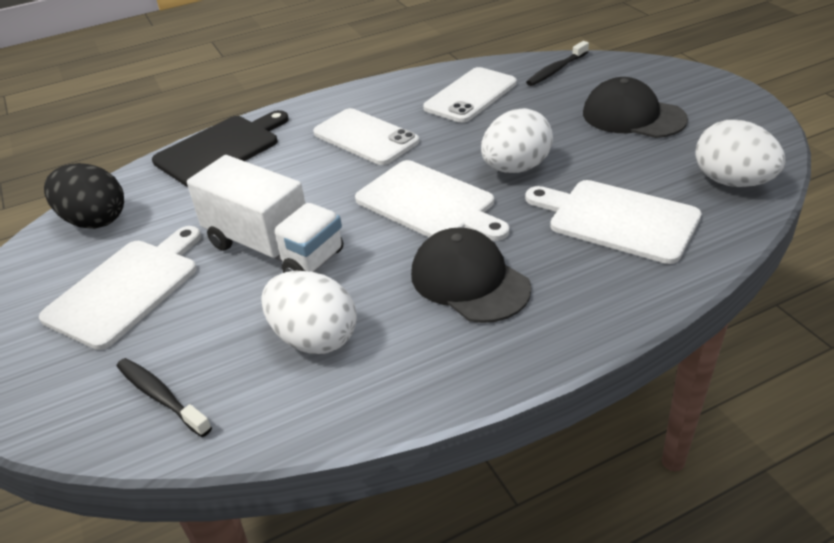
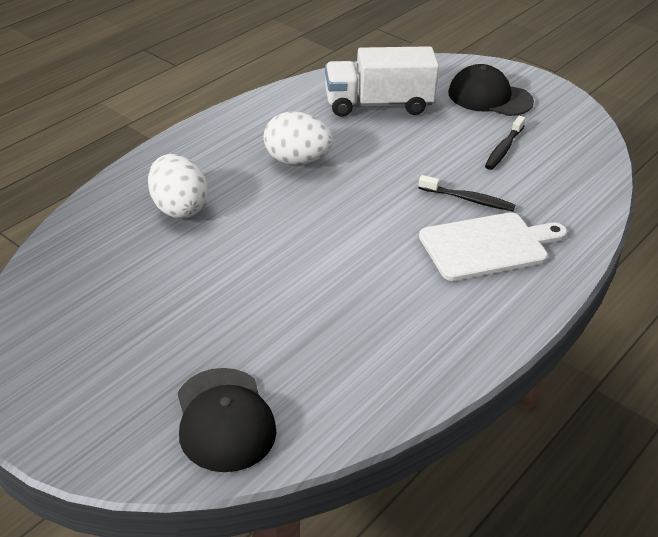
black cutting board: 1 -> 0
black egg: 1 -> 0
white cutting board: 3 -> 1
white egg: 3 -> 2
white phone: 2 -> 0

